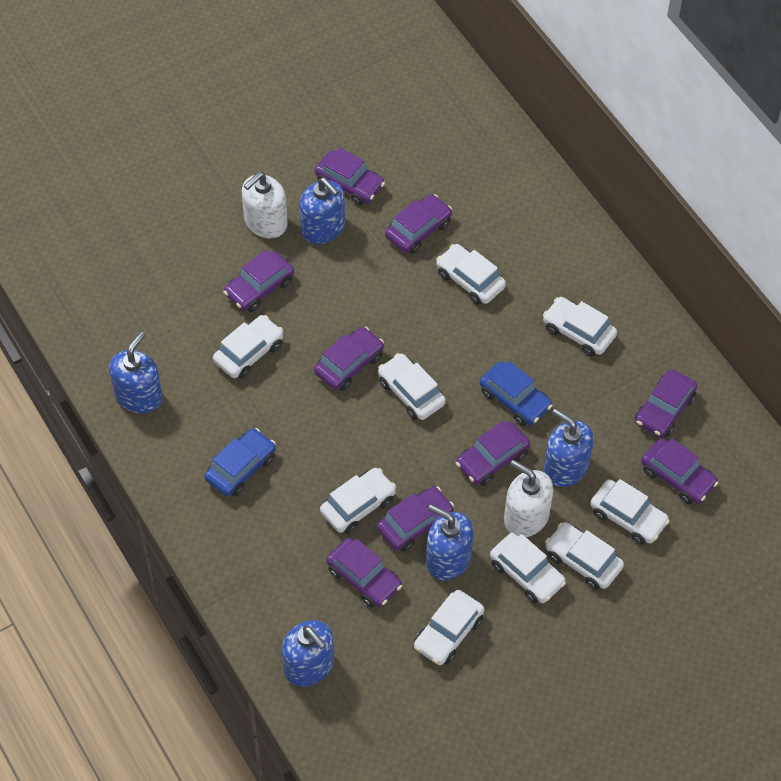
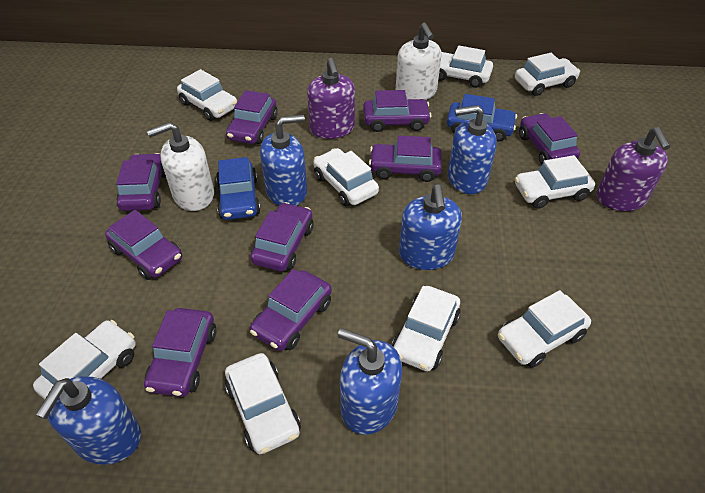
purple soap dispenser: 0 -> 2

